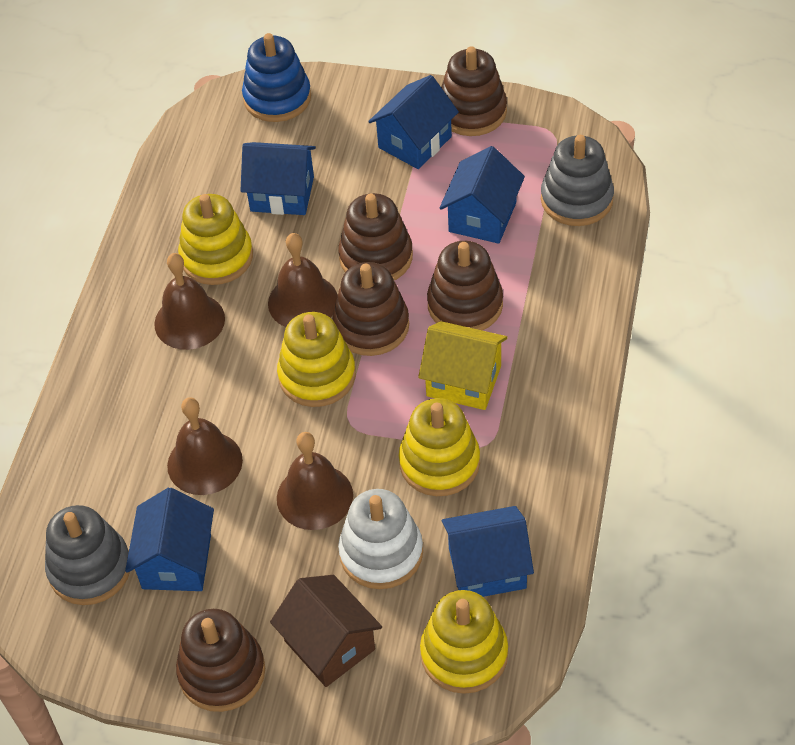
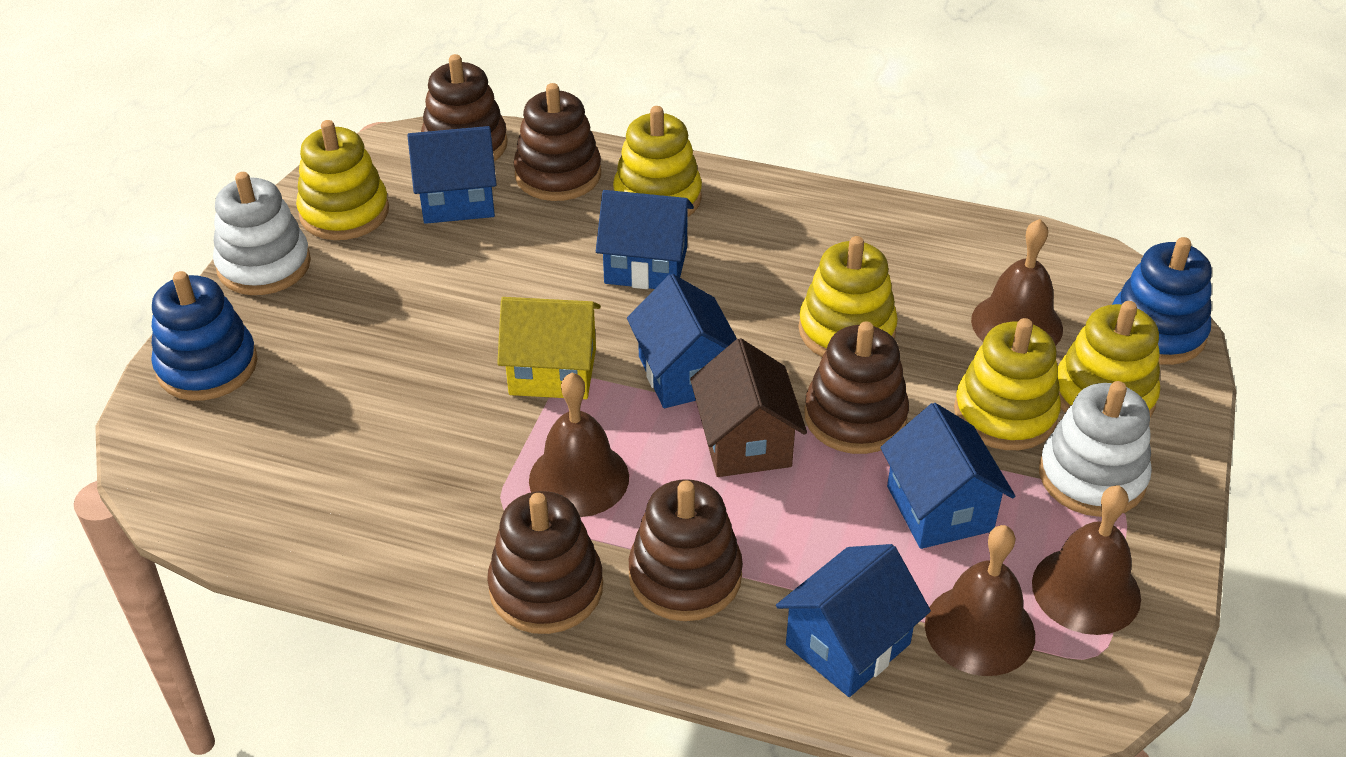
blue stacking toy: 1 -> 2
grey stacking toy: 2 -> 0
white stacking toy: 1 -> 2
yellow stacking toy: 4 -> 5

